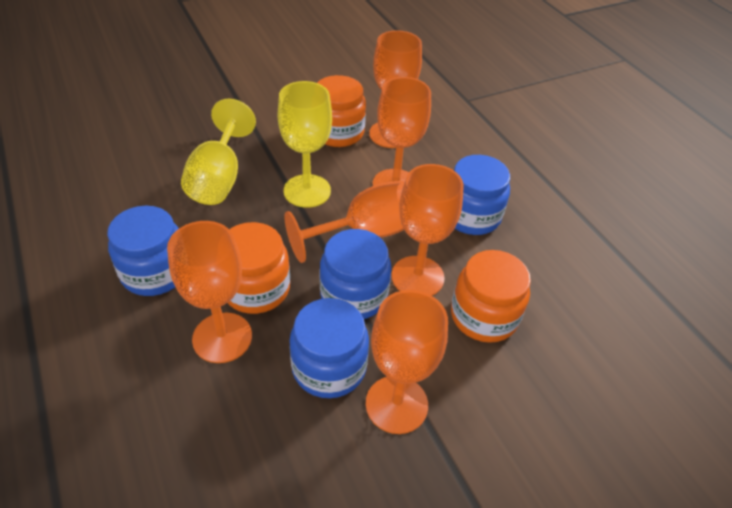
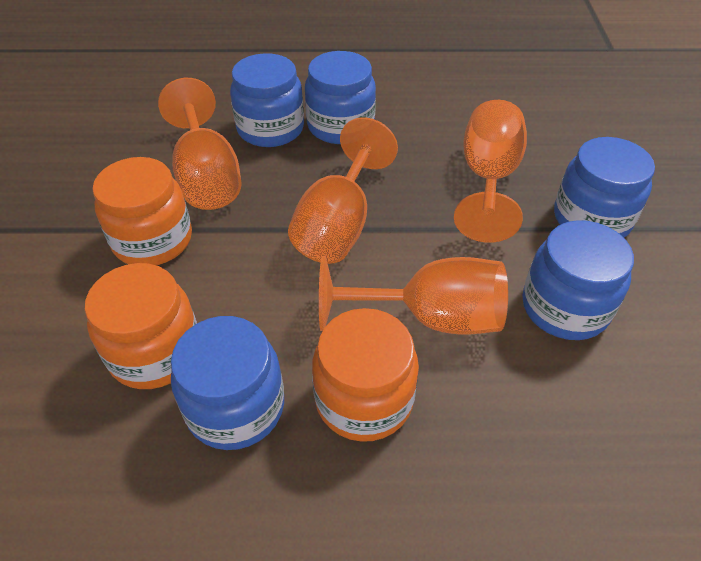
blue jar: 4 -> 5
orange goblet: 6 -> 4
yellow goblet: 2 -> 0

